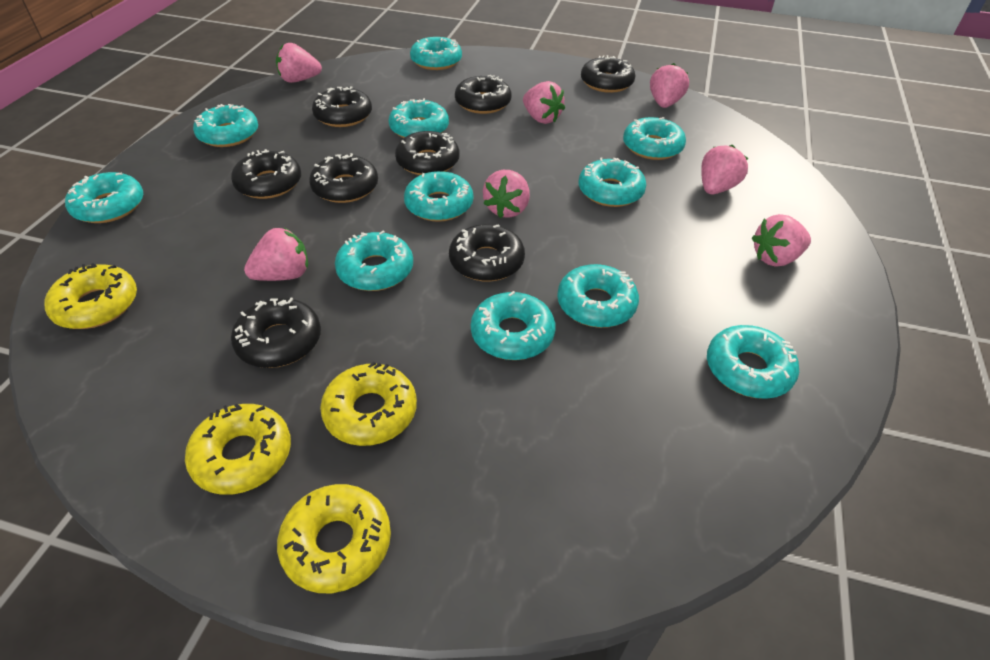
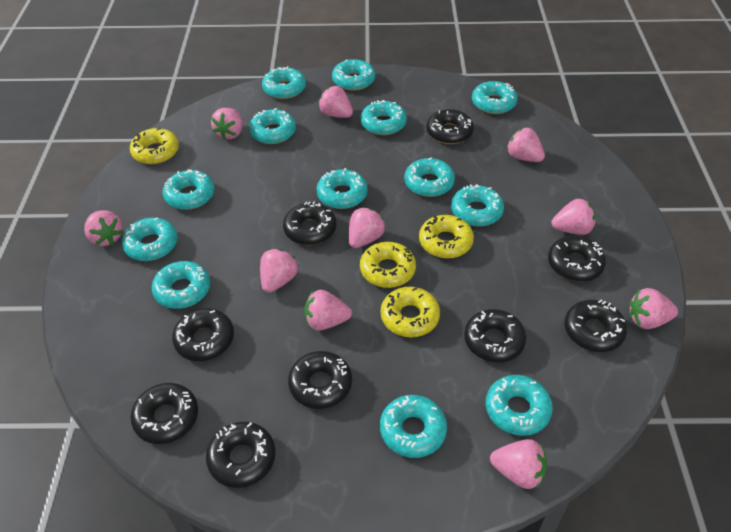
black donut: 8 -> 9
pink strawberry: 7 -> 10
turquoise donut: 11 -> 13

